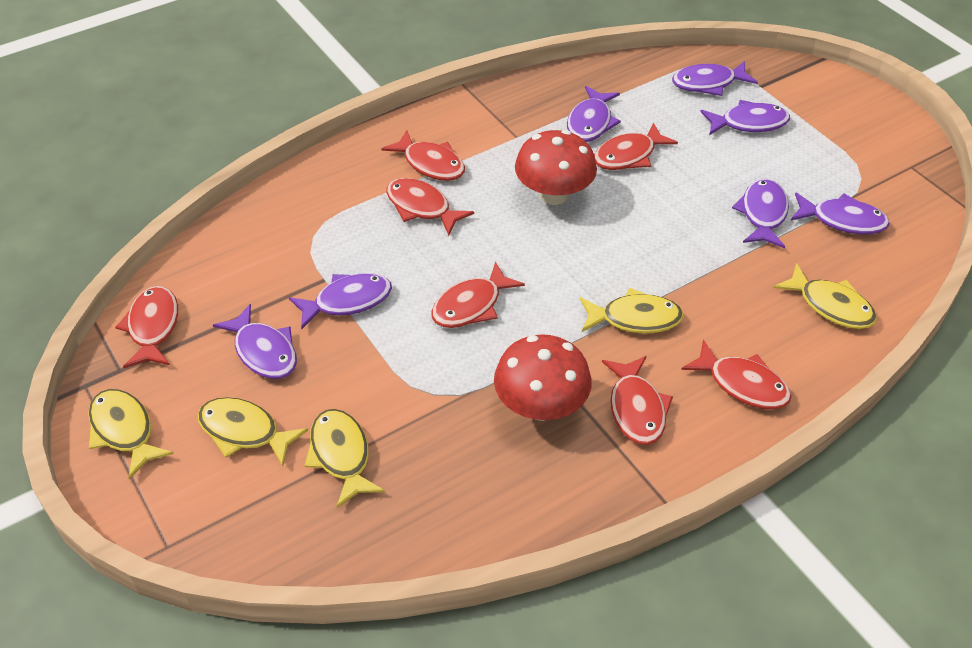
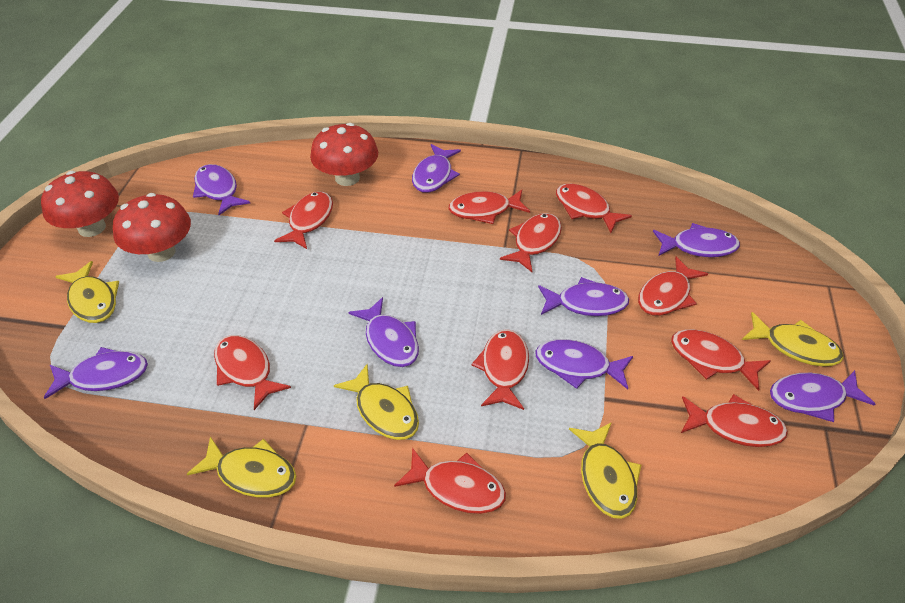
purple fish: 7 -> 8
red fish: 7 -> 10
red mushroom: 2 -> 3

